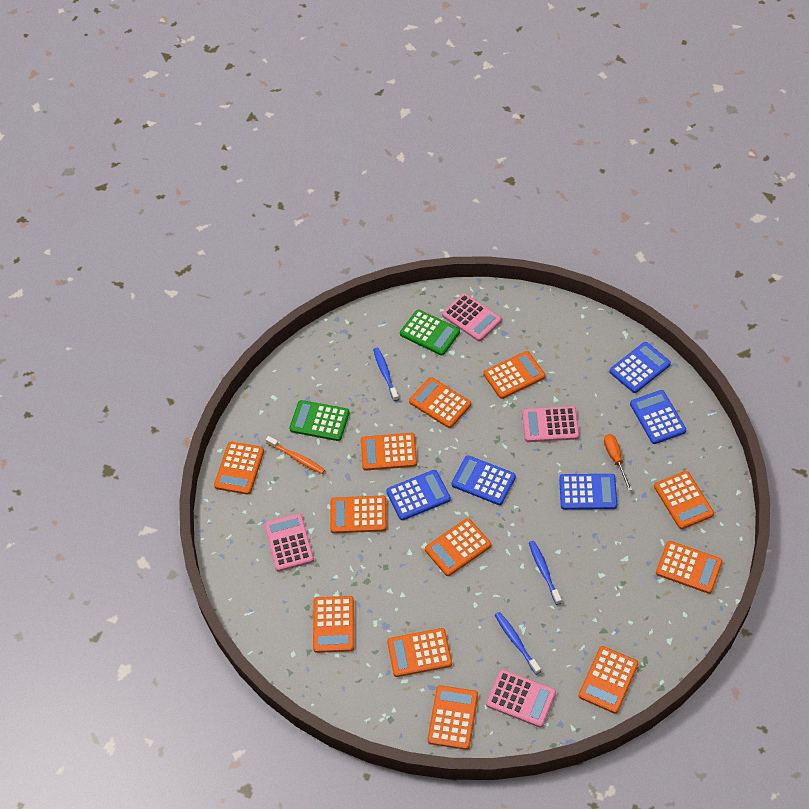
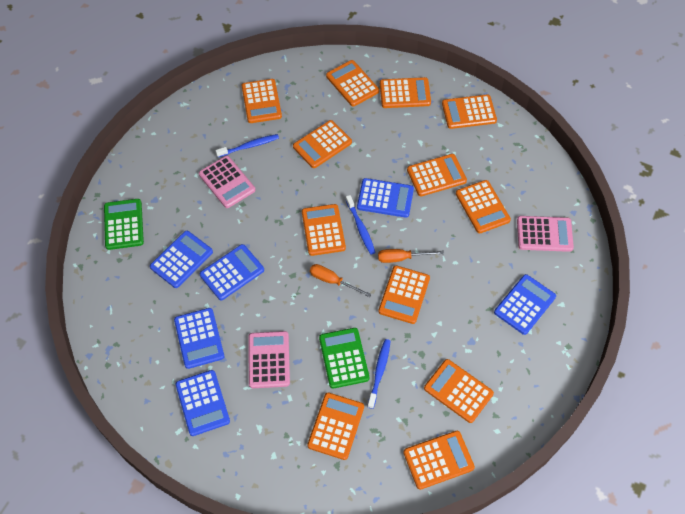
blue calculator: 5 -> 6
orange screwdriver: 1 -> 2
orange toothbrush: 1 -> 0
pink calculator: 4 -> 3

